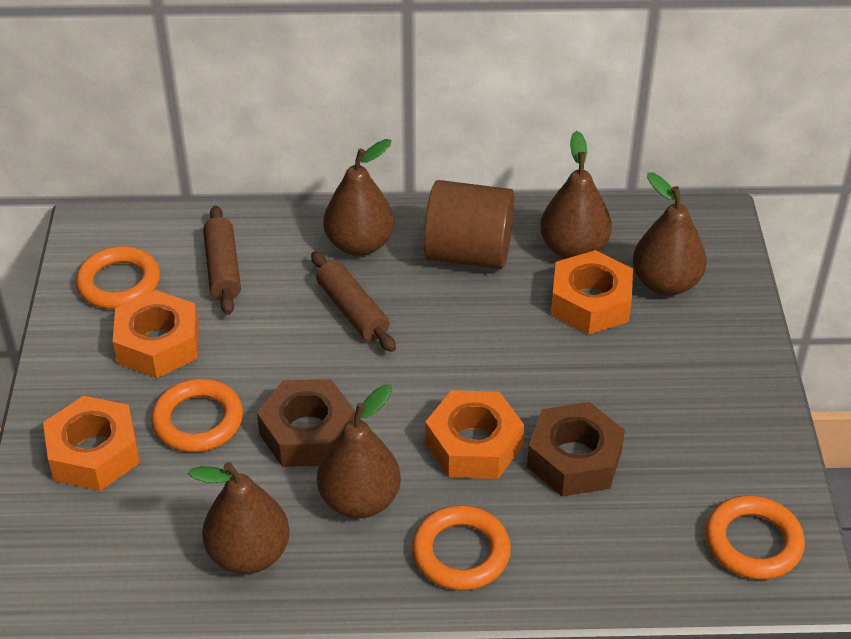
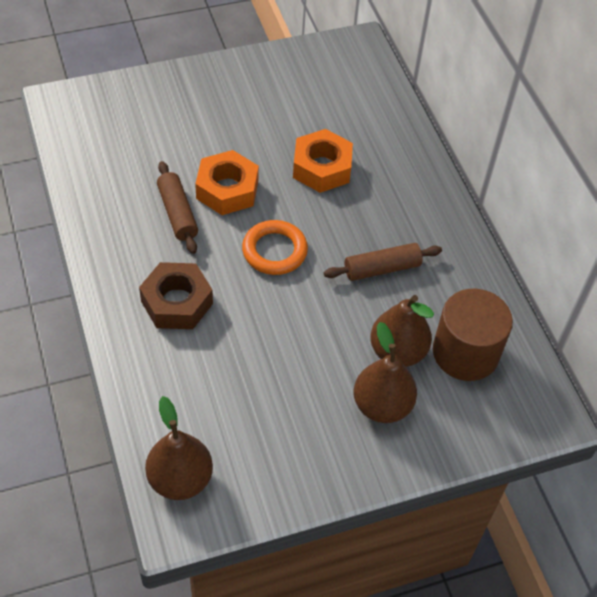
brown nut: 2 -> 1
brown pear: 5 -> 3
orange nut: 4 -> 2
orange ring: 4 -> 1

